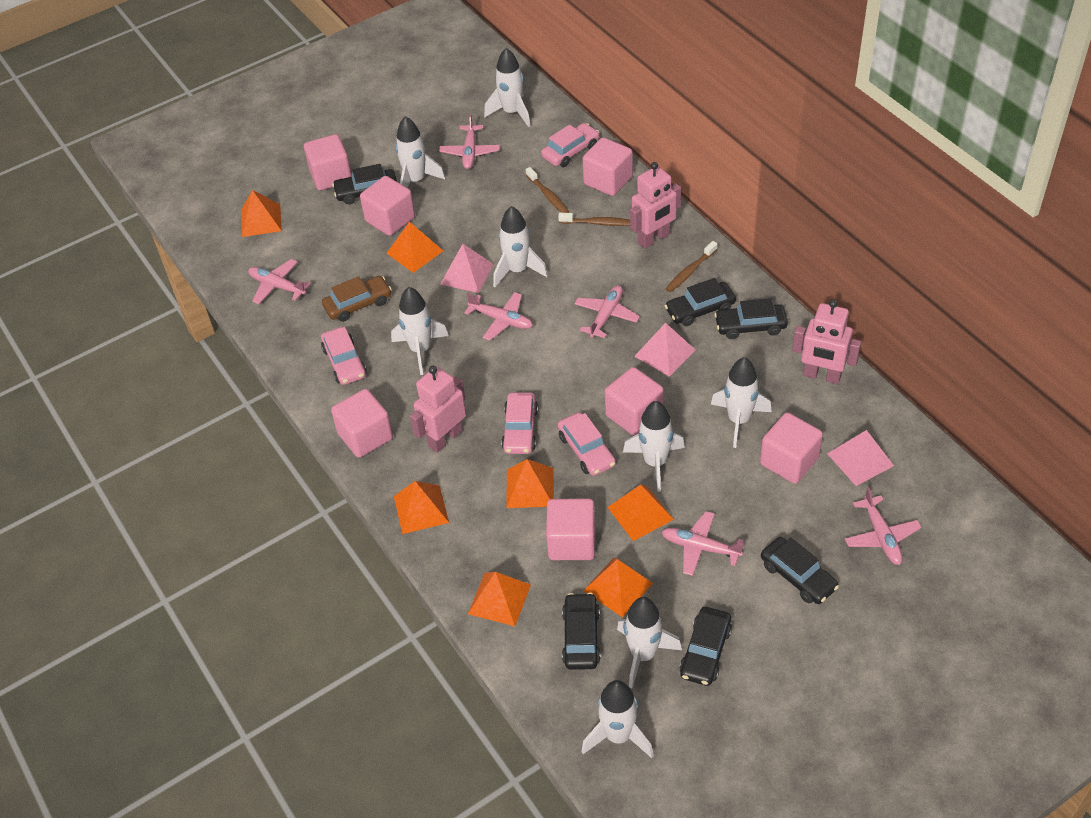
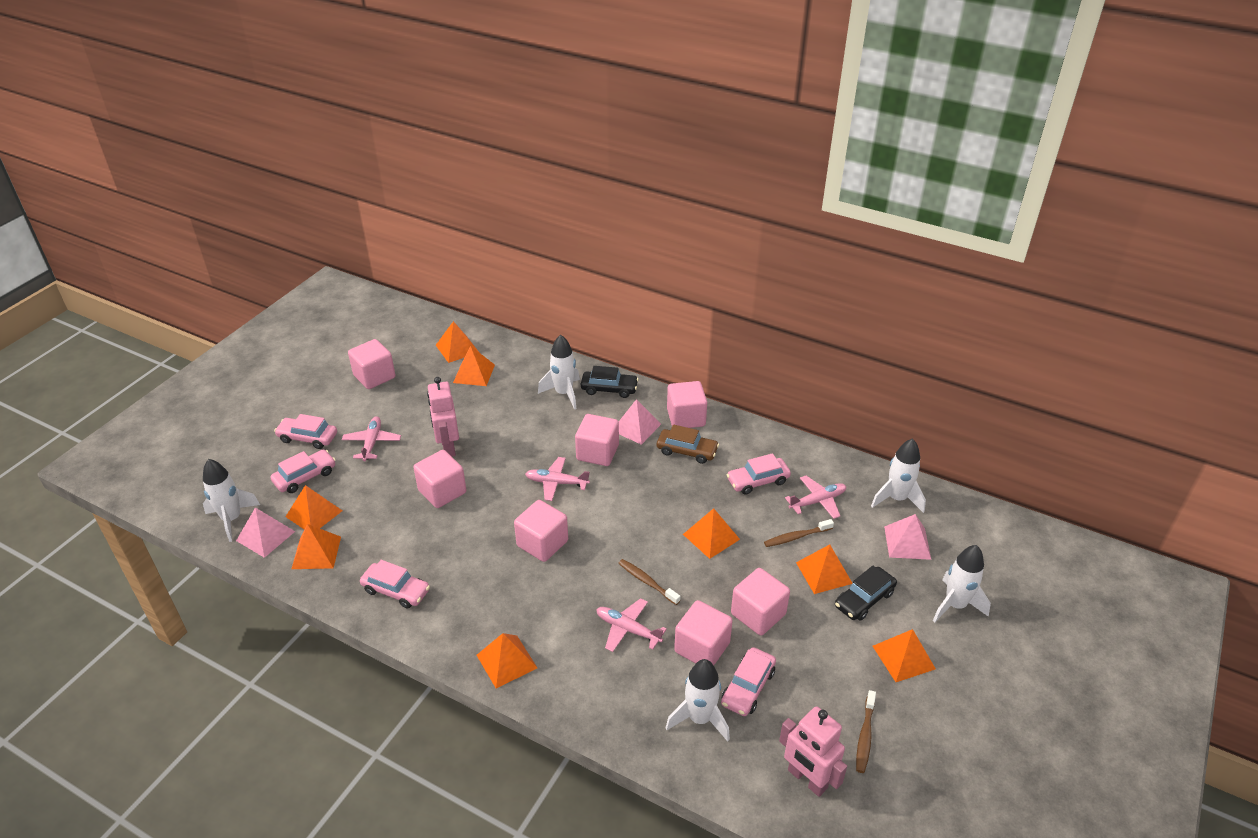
black car: 6 -> 2
orange pyramid: 7 -> 8
pink car: 4 -> 5
pink plane: 6 -> 4
pink robot: 3 -> 2
white rocket: 8 -> 5

